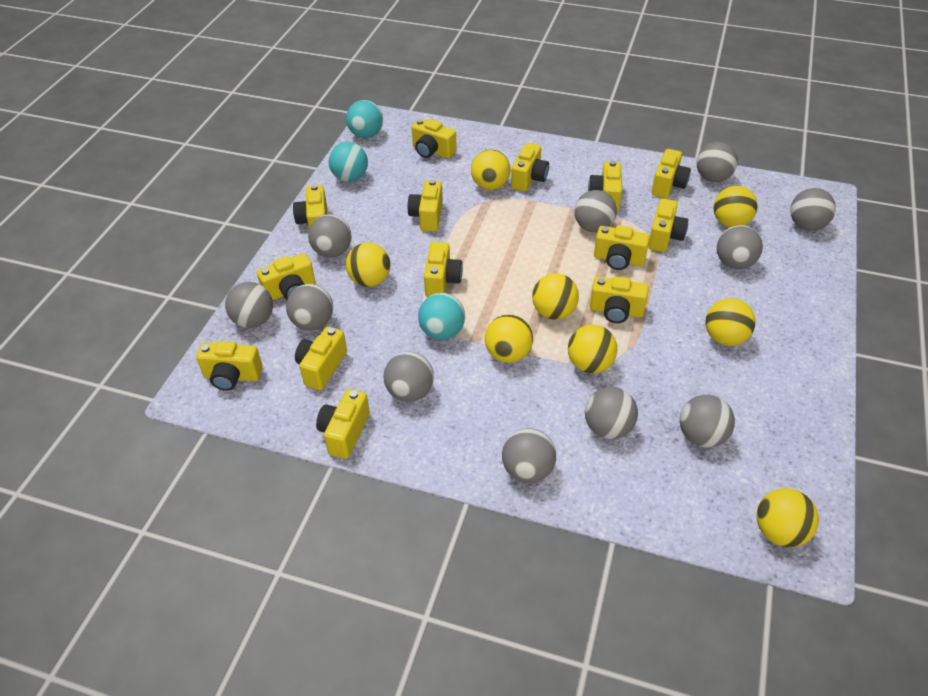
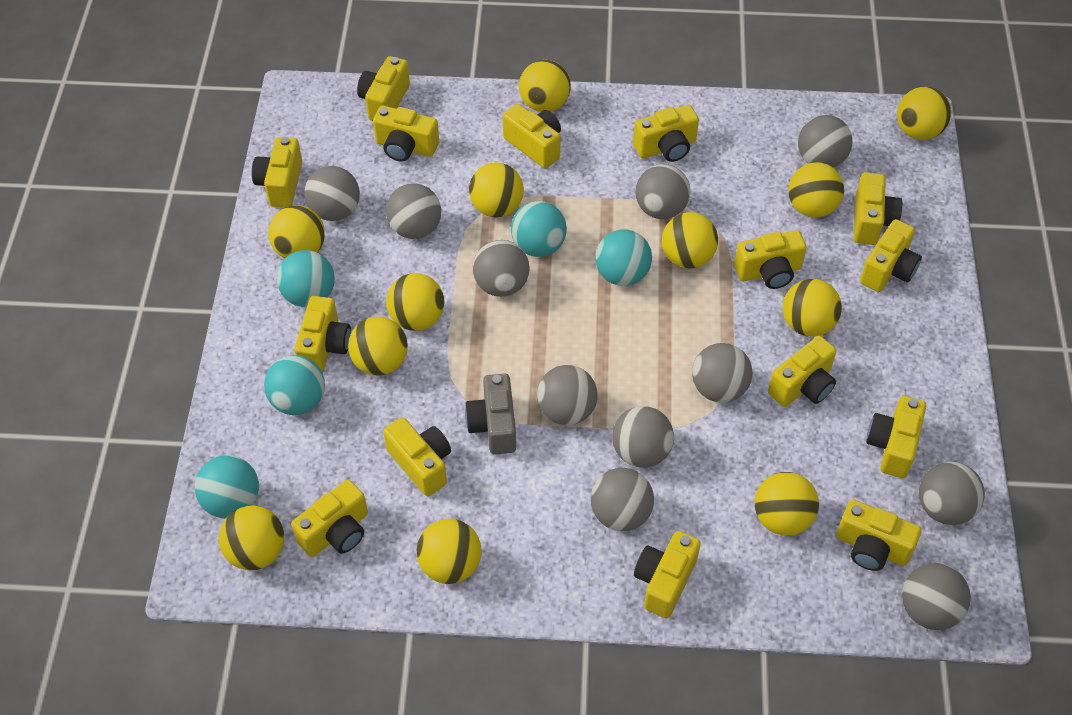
grey camera: 0 -> 1
turquoise ball: 3 -> 5
yellow ball: 8 -> 12
yellow camera: 14 -> 15

